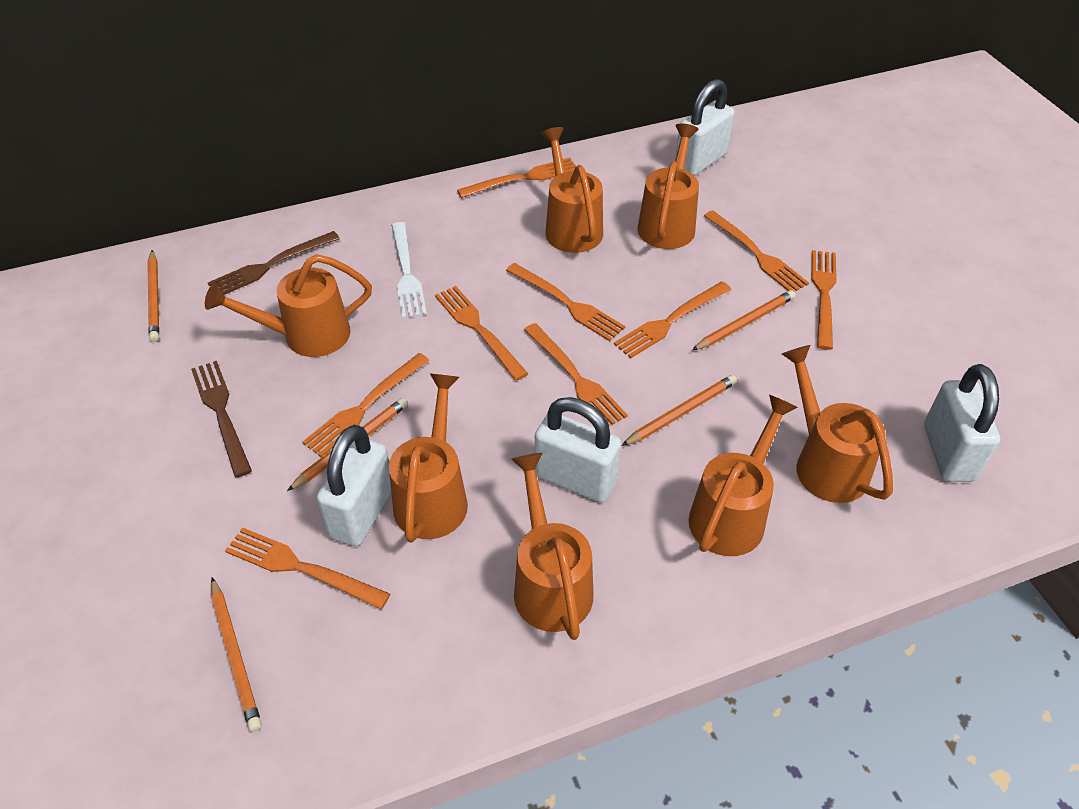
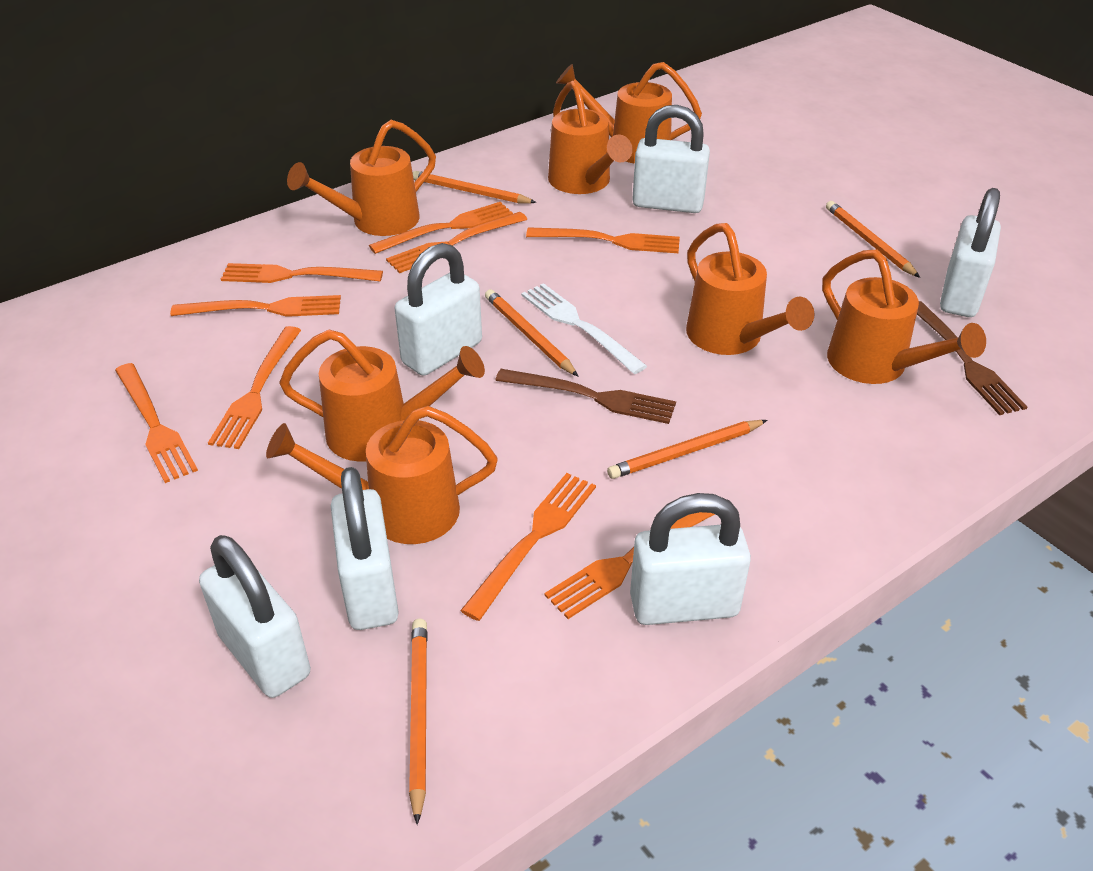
white padlock: 4 -> 6

